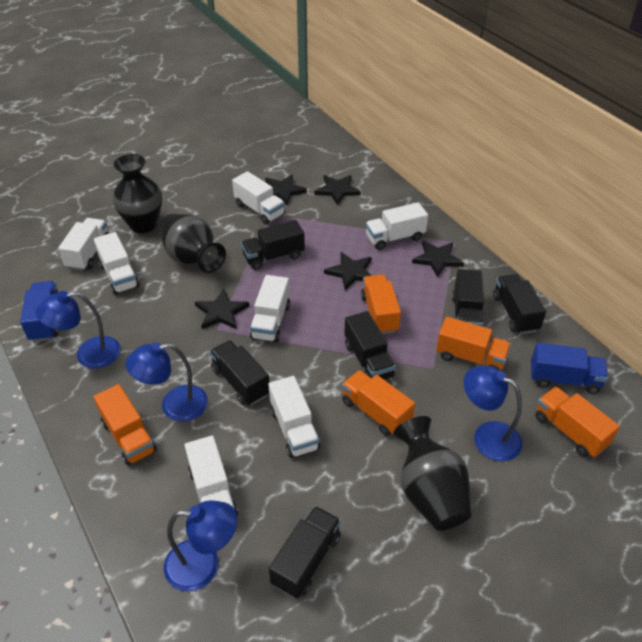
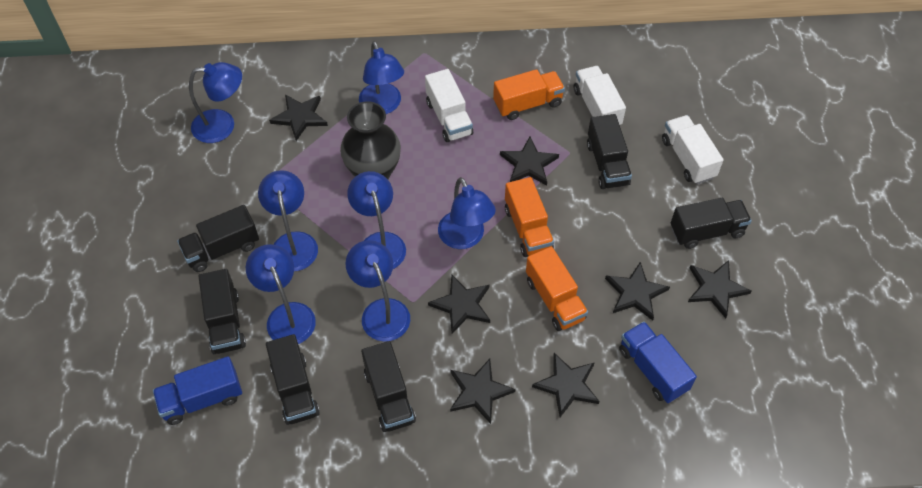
black star: 5 -> 7
black vase: 3 -> 1
blue lamp: 4 -> 7
orange truck: 5 -> 3
white truck: 7 -> 3

